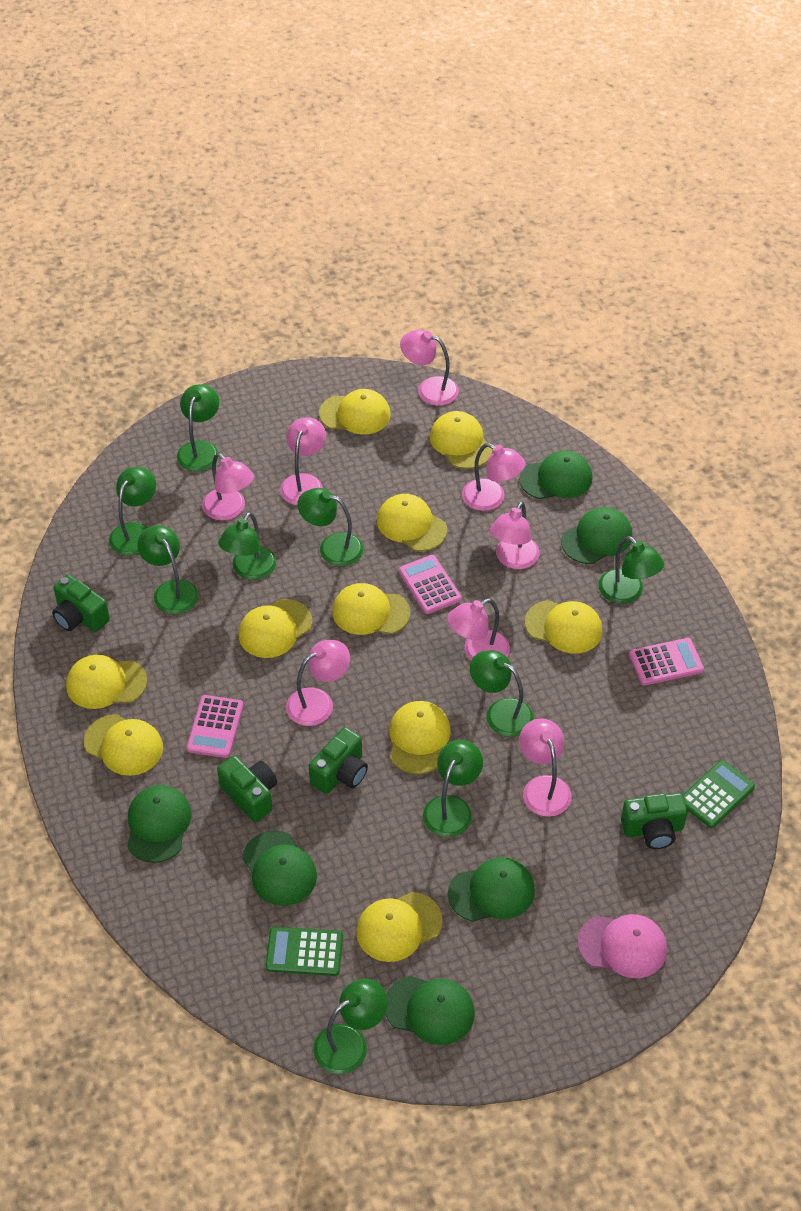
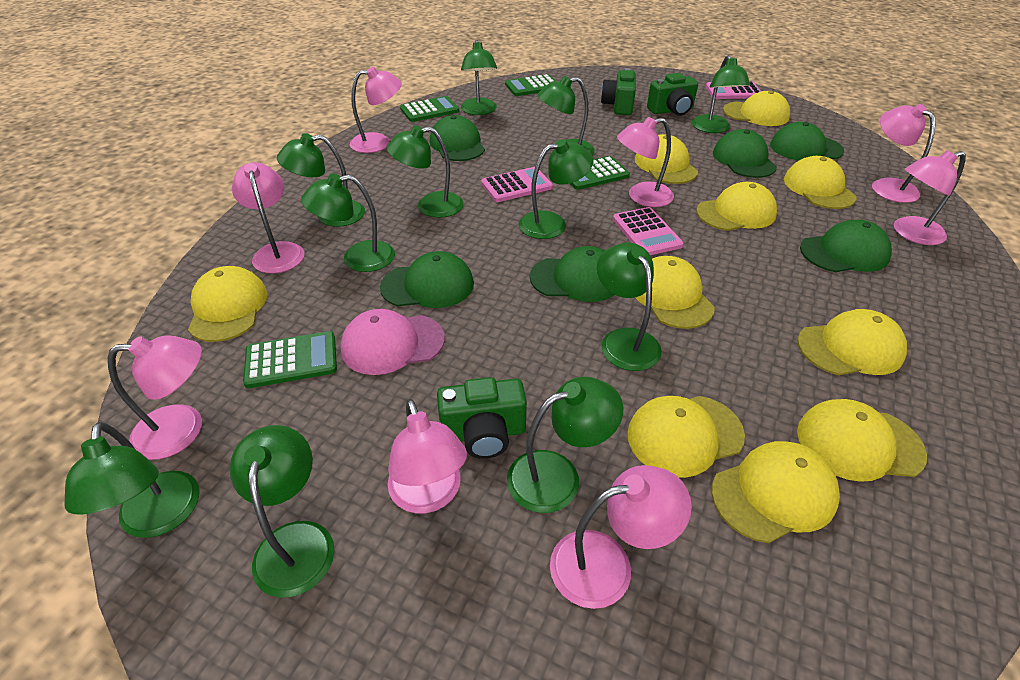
green calculator: 2 -> 4
green camera: 4 -> 3
green lamp: 9 -> 11

